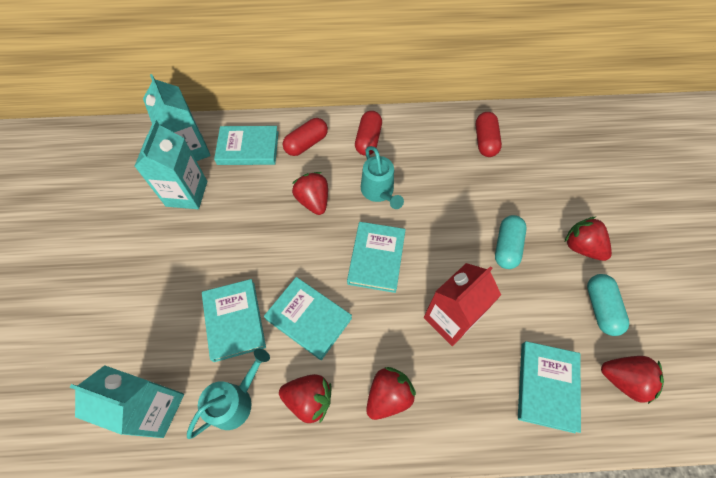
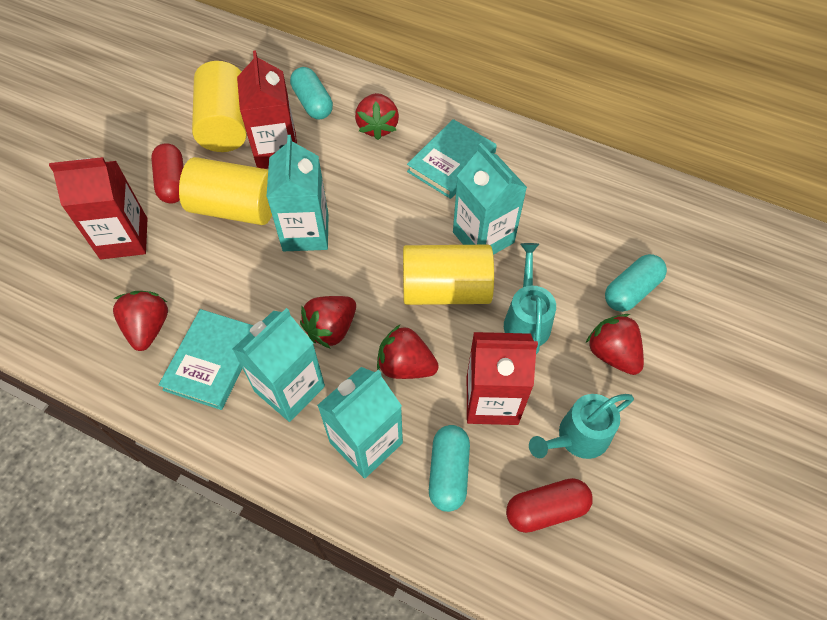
red capsule: 3 -> 2
red carton: 1 -> 3
turquoise book: 5 -> 2
turquoise capsule: 2 -> 3
turquoise carton: 3 -> 4
yellow cylinder: 0 -> 3

